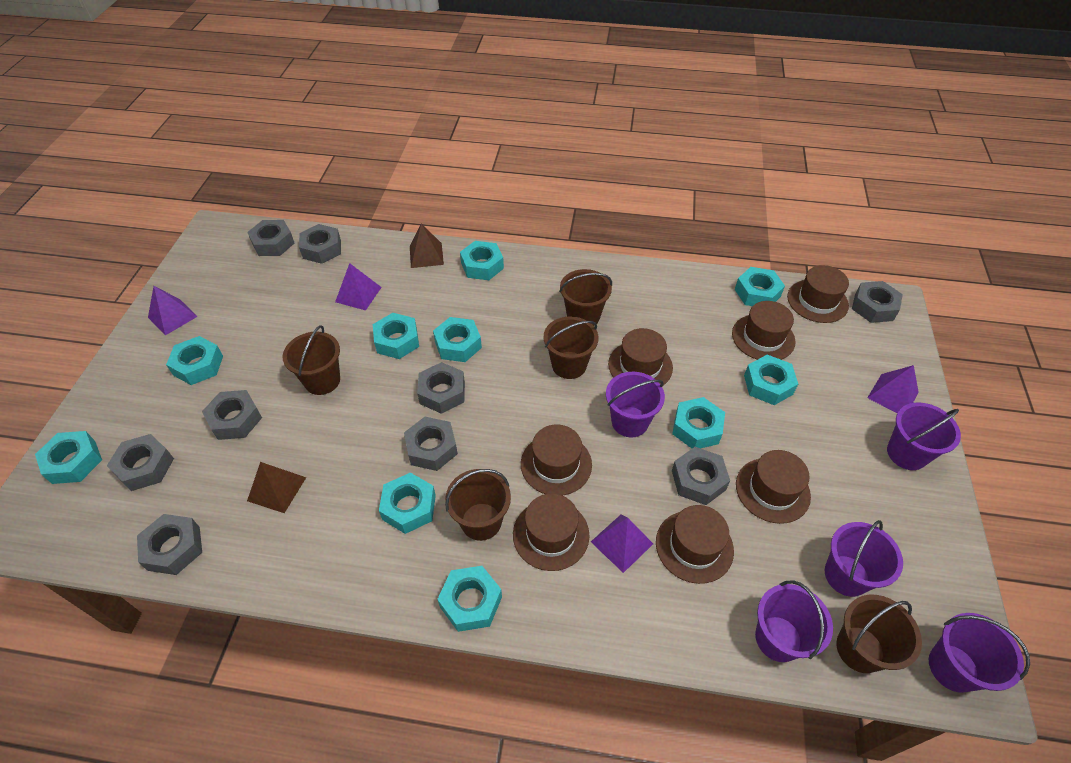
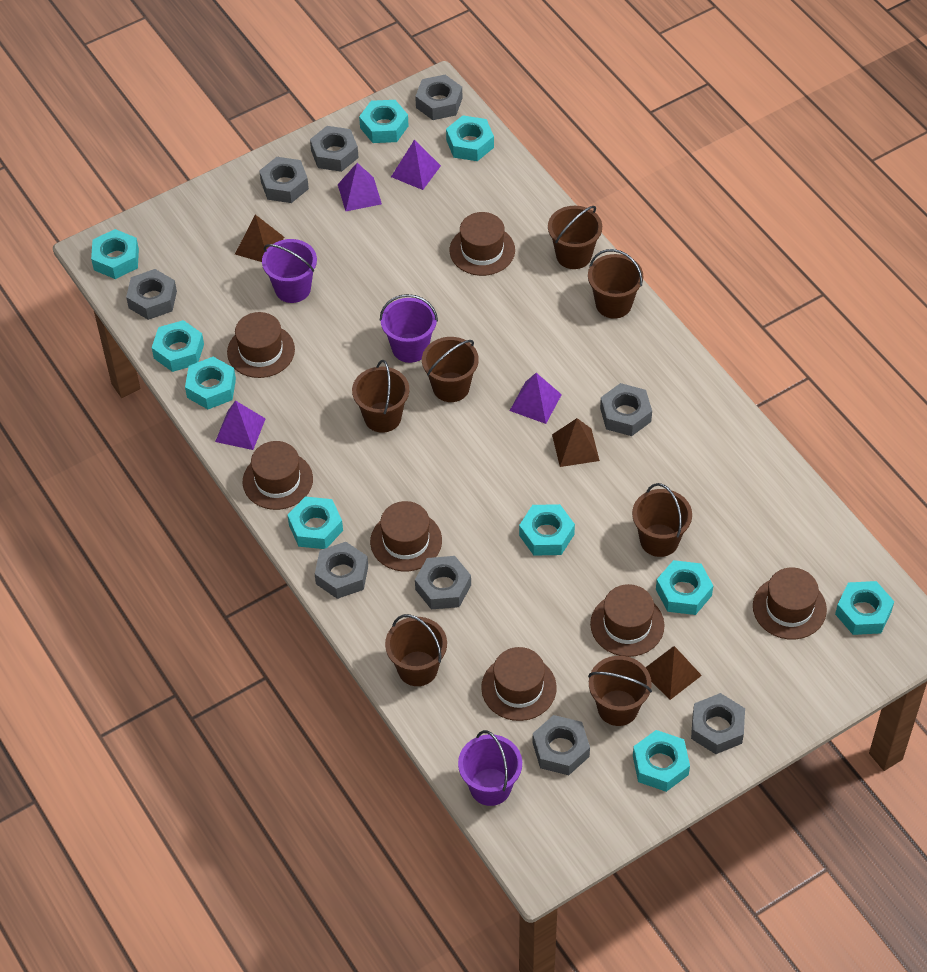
brown bucket: 5 -> 7
brown pyramid: 2 -> 3
purple bucket: 5 -> 3

